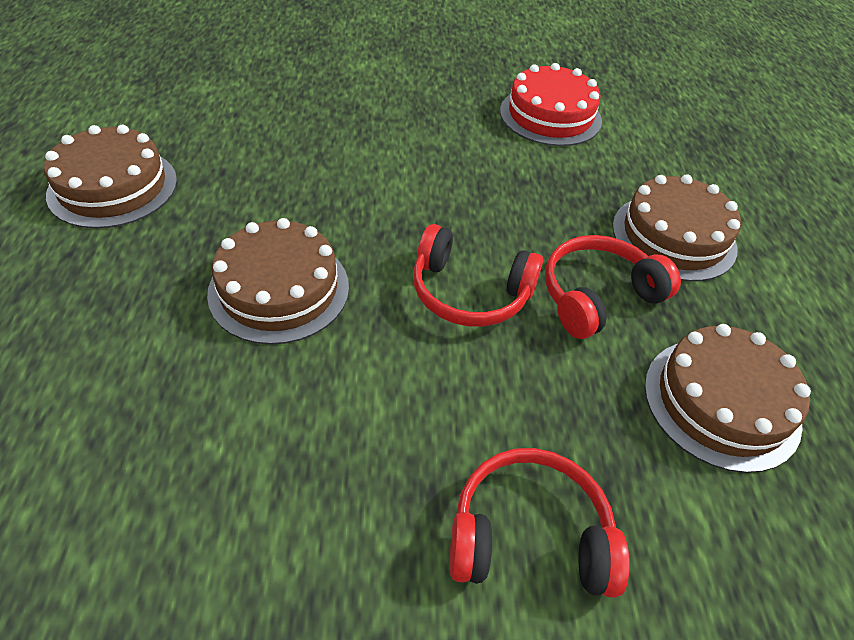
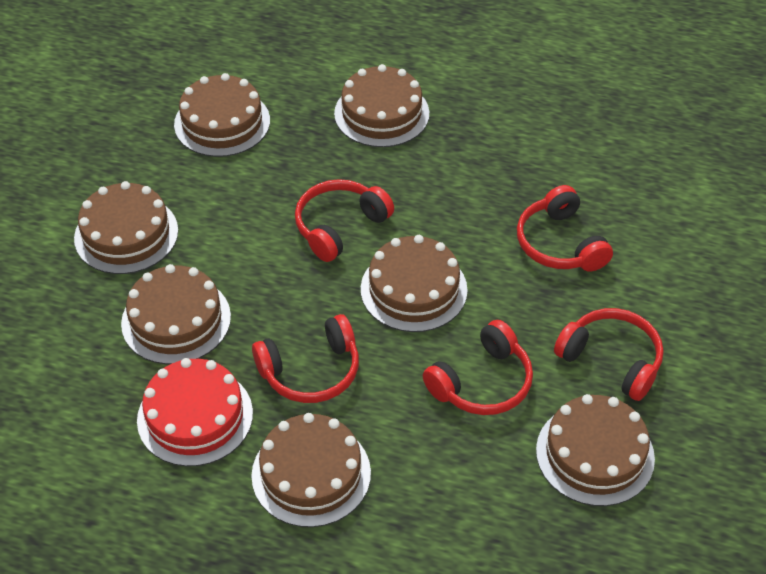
brown cake: 4 -> 7
red headphones: 3 -> 5

